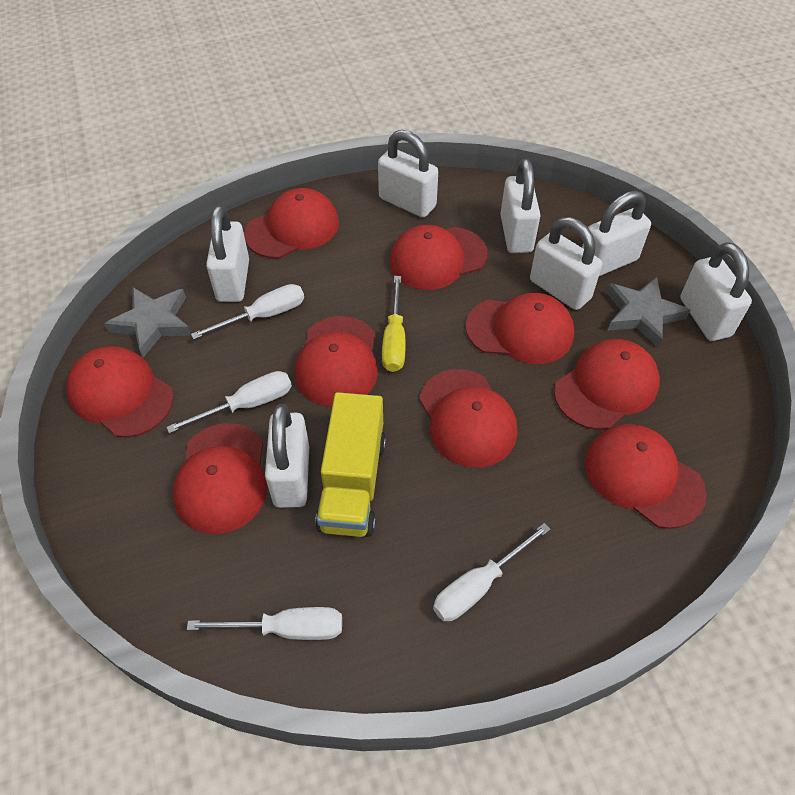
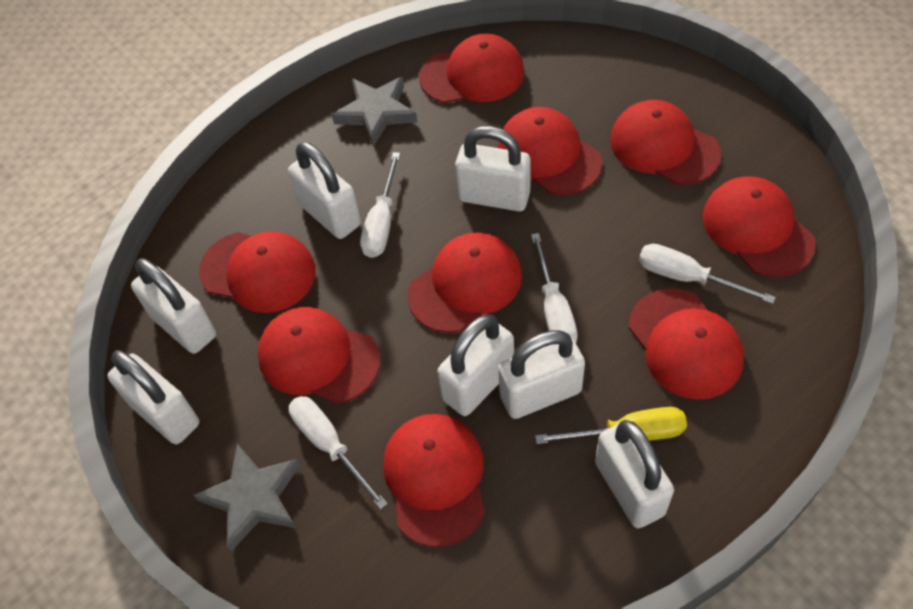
yellow truck: 1 -> 0

